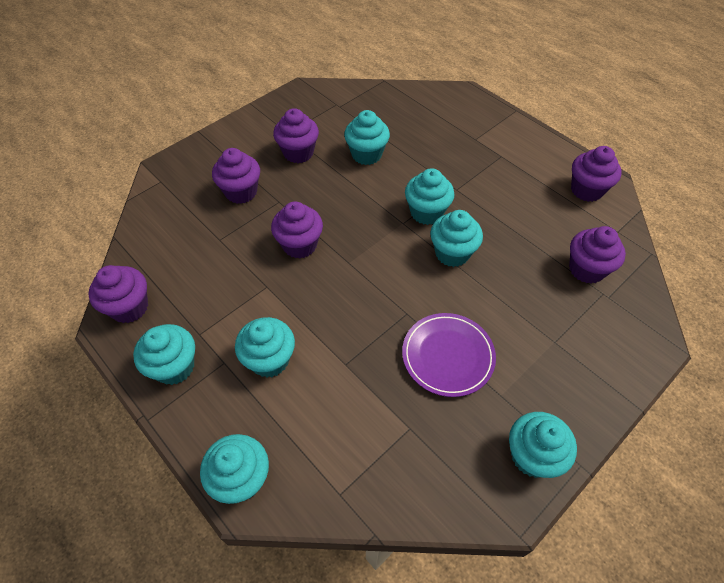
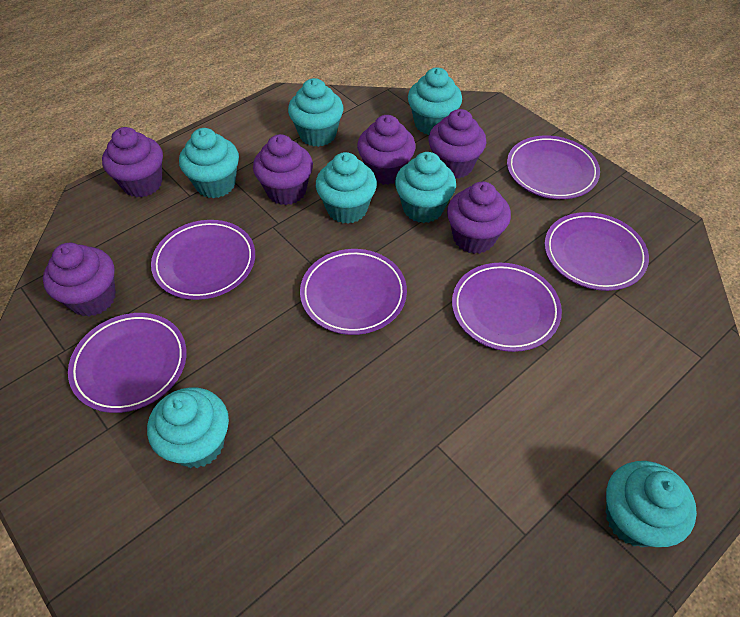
purple plate: 1 -> 6

